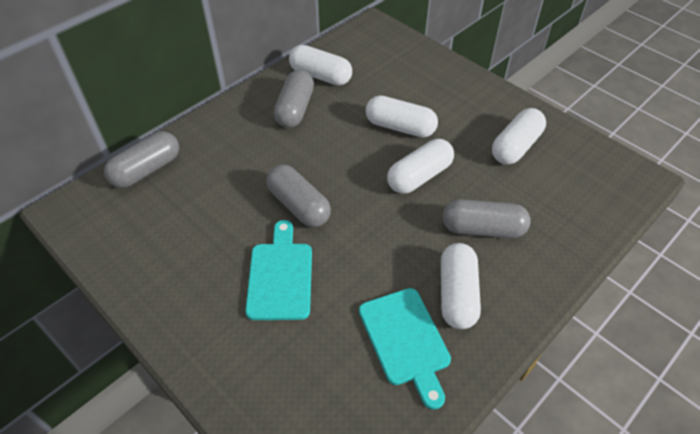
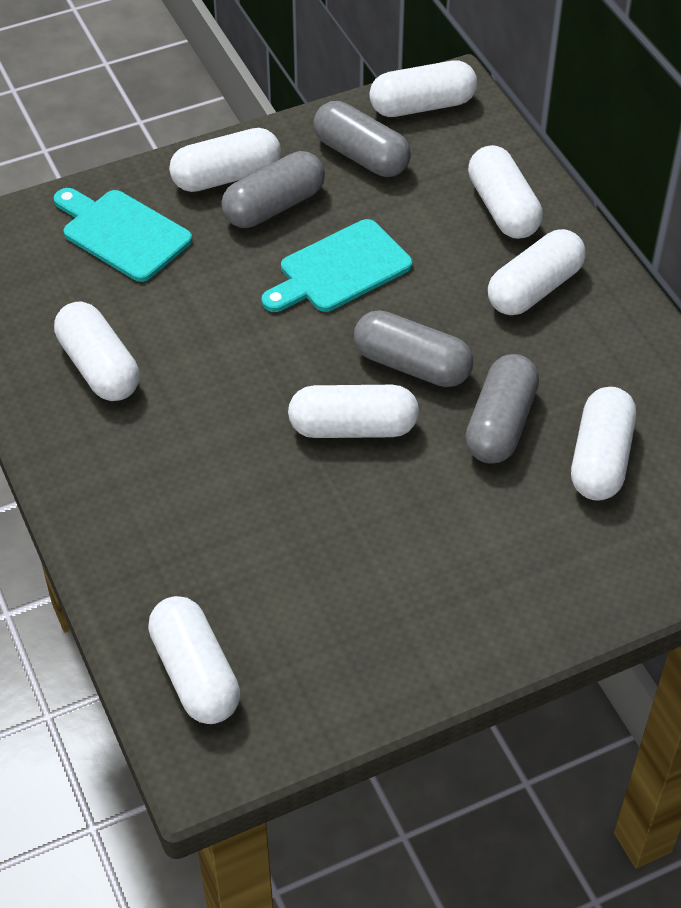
white capsule: 5 -> 8

